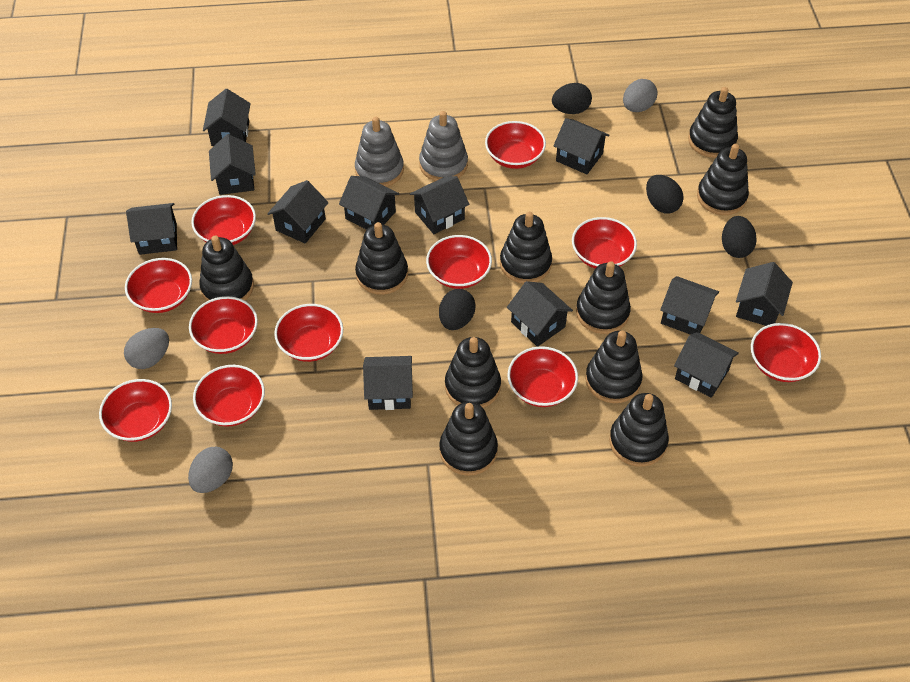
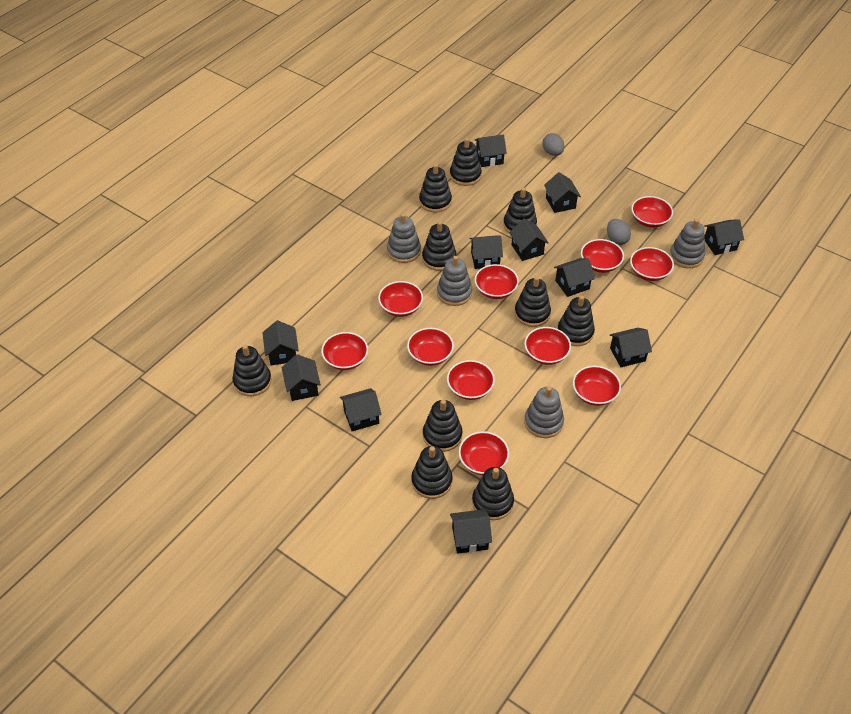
black egg: 4 -> 0
black house: 12 -> 11
grey egg: 3 -> 2
grey stacking toy: 2 -> 4

